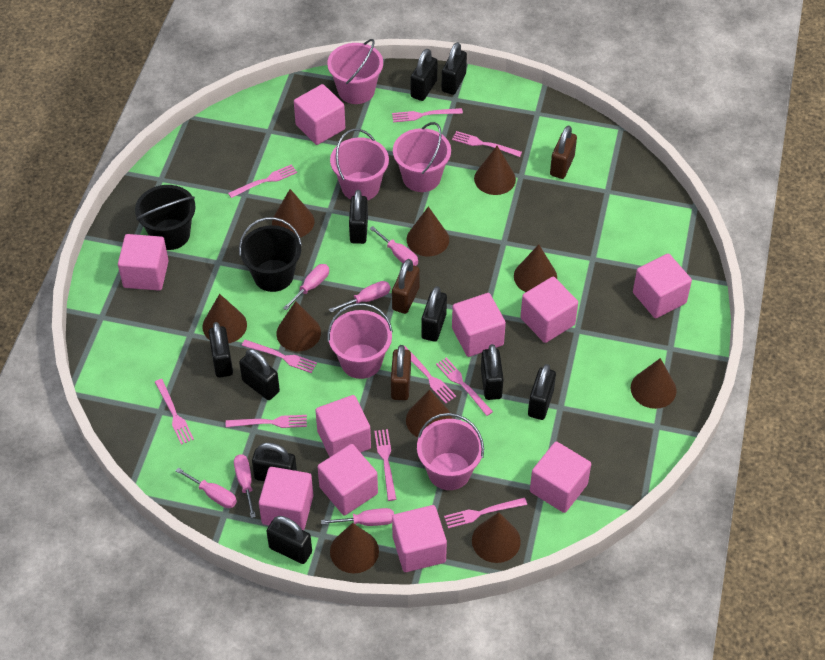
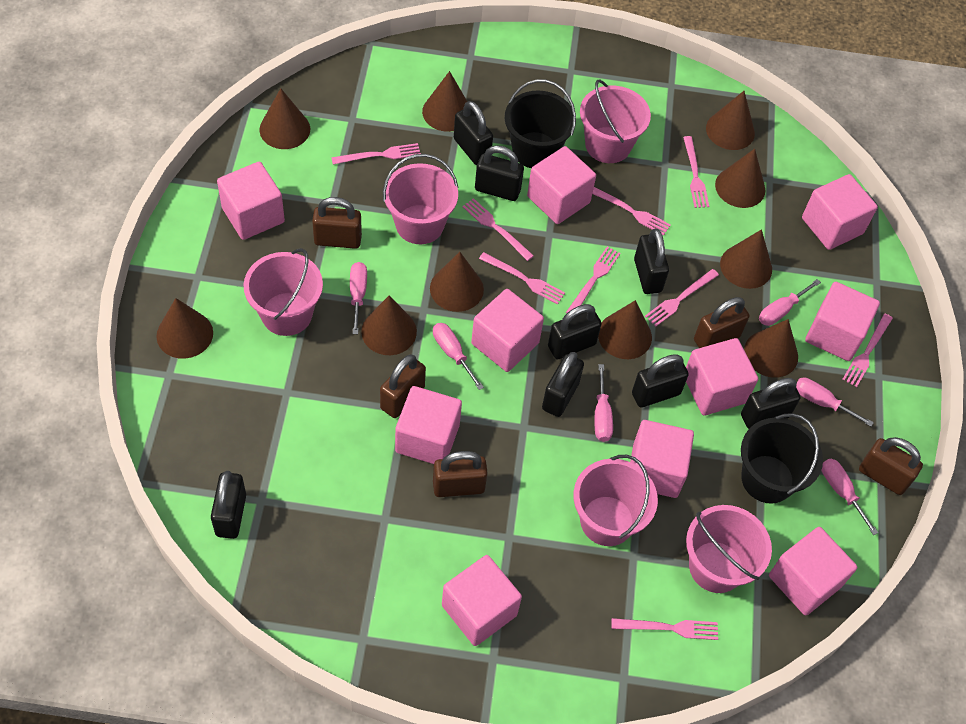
black padlock: 10 -> 8
brown padlock: 3 -> 5
pink fork: 10 -> 9

